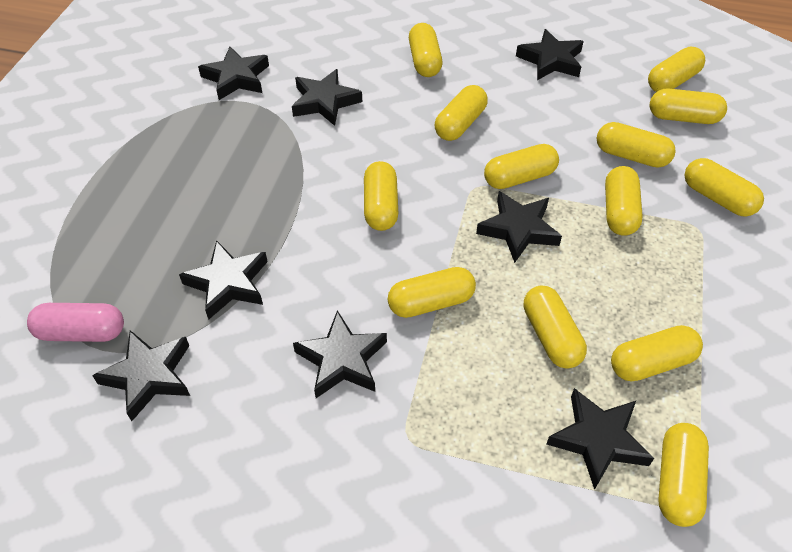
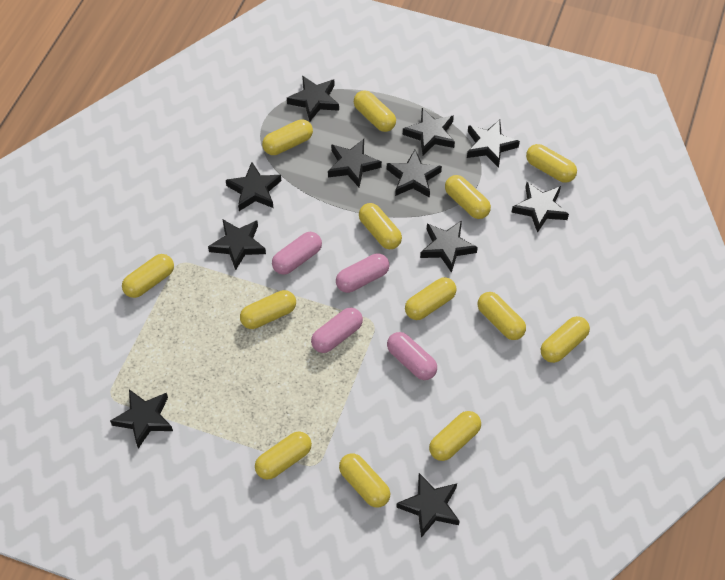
black star: 8 -> 11
pink capsule: 1 -> 4

